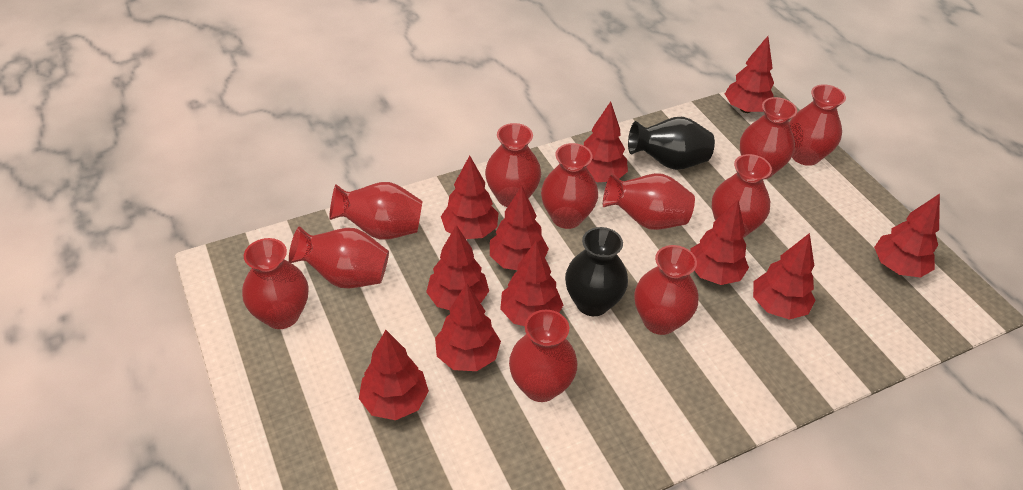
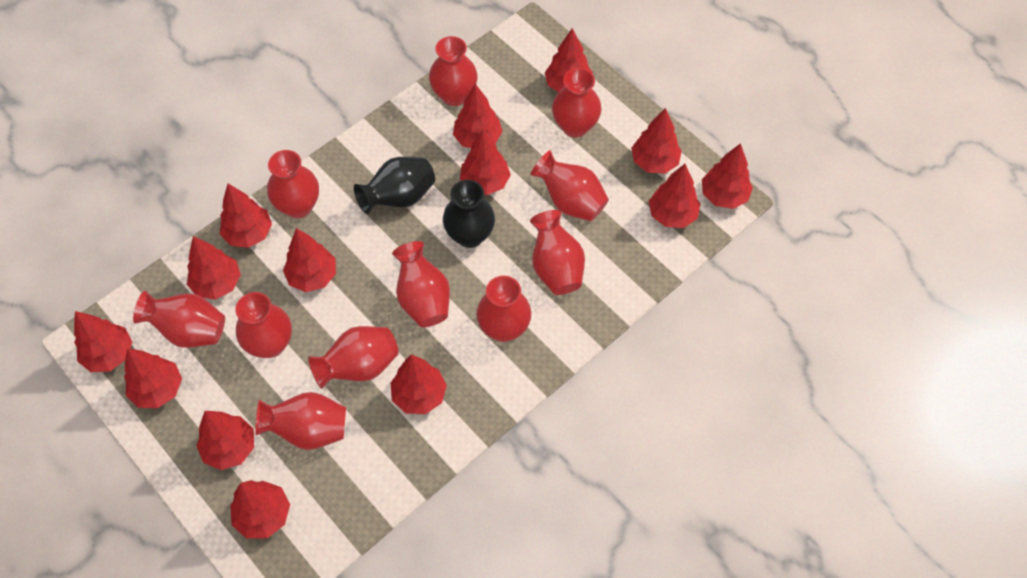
red tree: 11 -> 14

